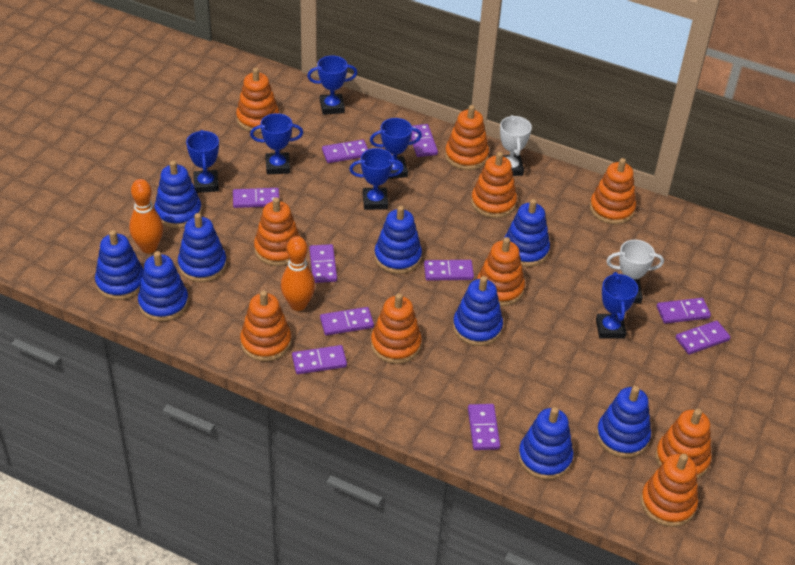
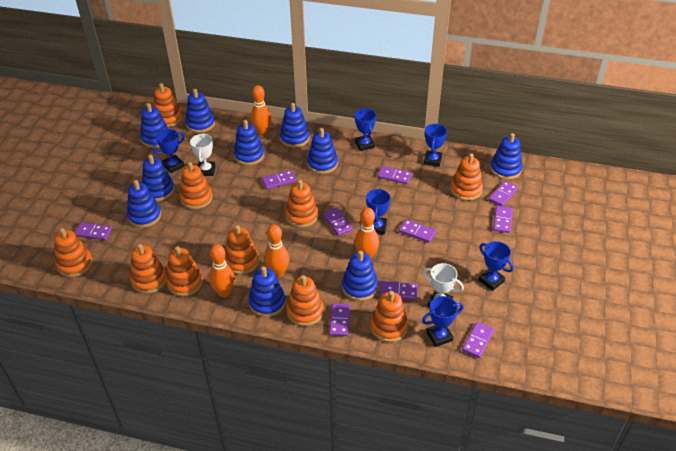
blue stacking toy: 9 -> 10
orange bowling pin: 2 -> 4

